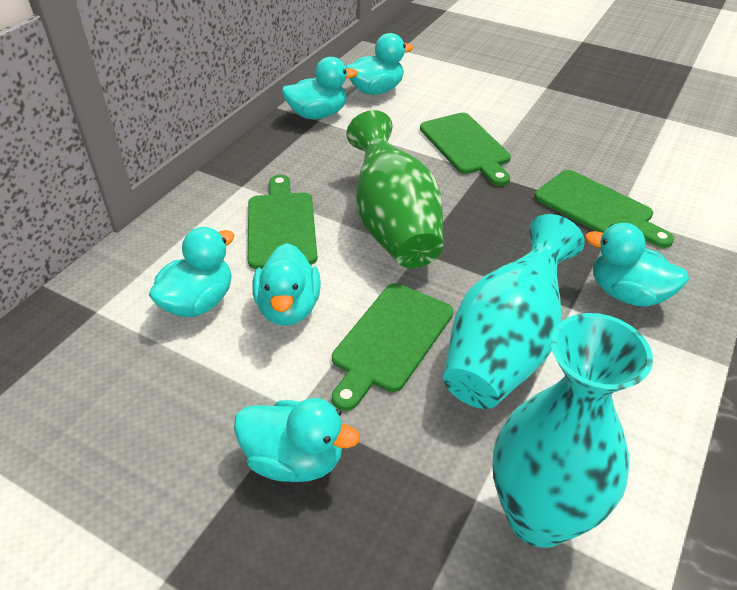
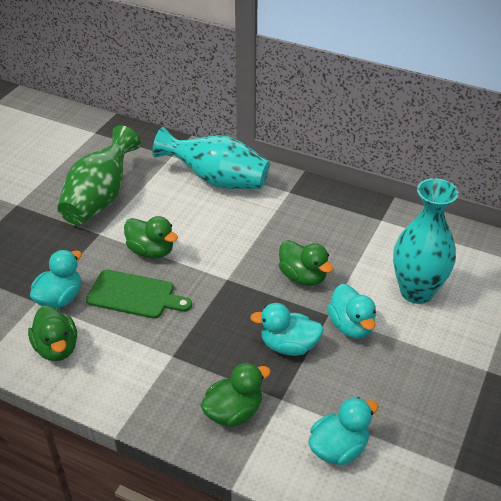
green cutting board: 4 -> 1
green duck: 0 -> 4
turquoise duck: 6 -> 4

